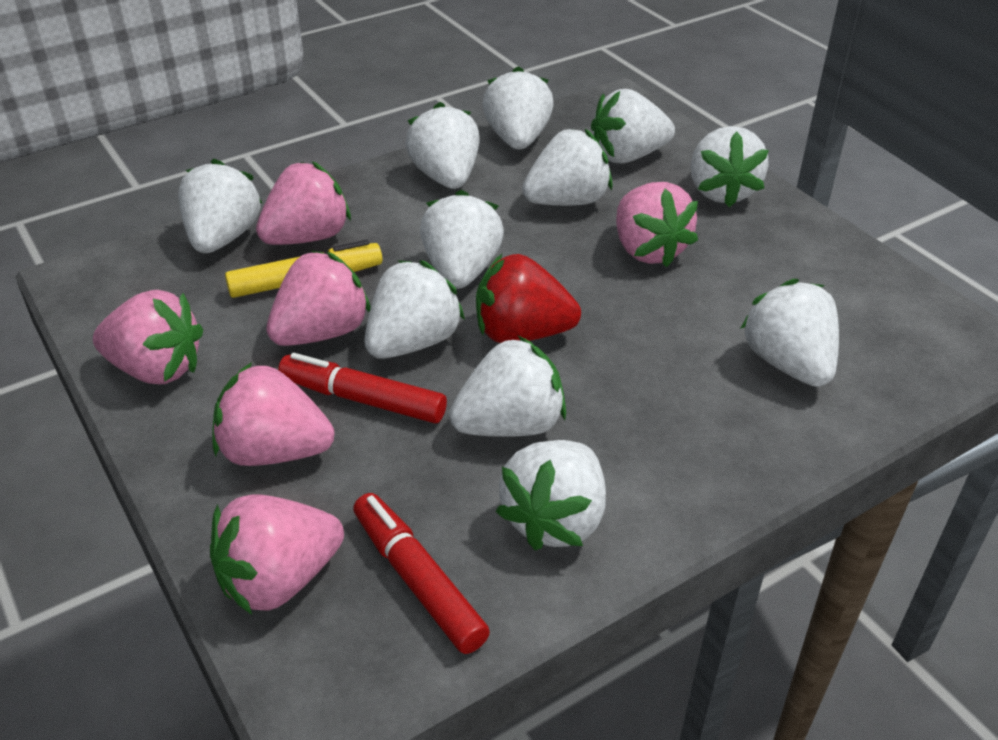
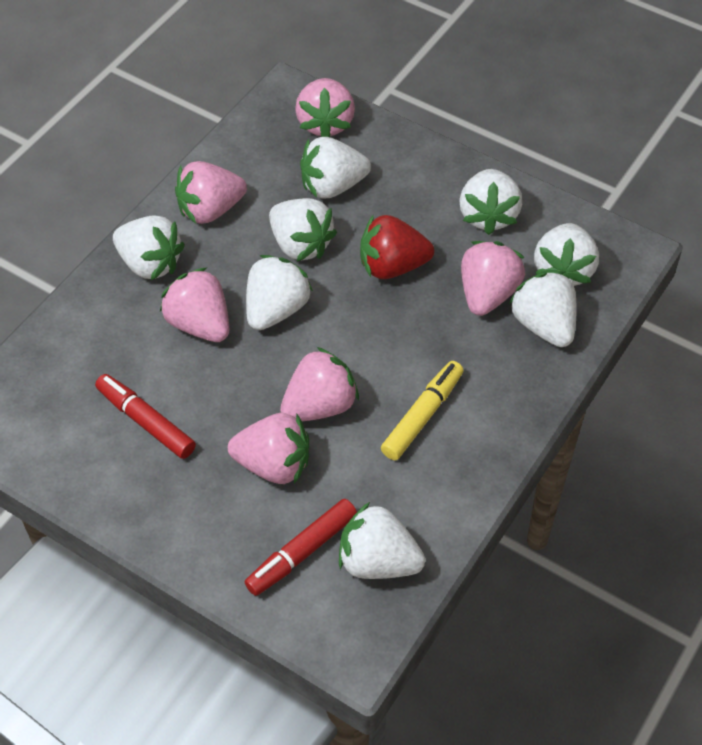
white strawberry: 11 -> 8

